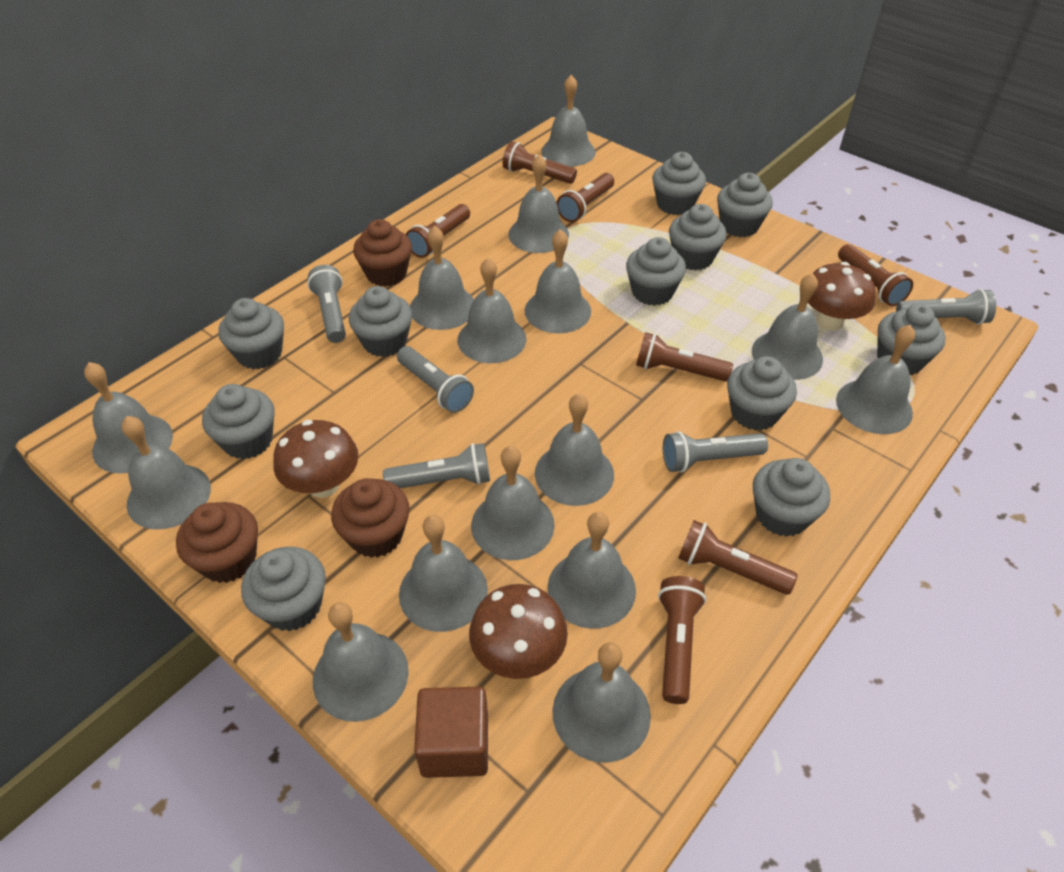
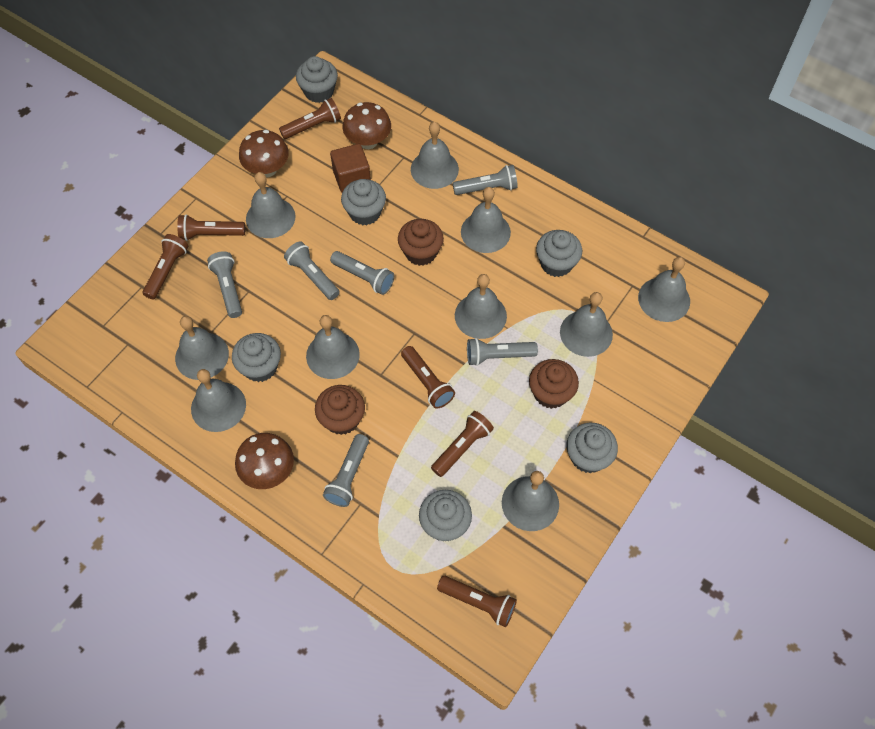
brown flashlight: 7 -> 6
grey bell: 15 -> 10
grey cupcake: 11 -> 6
grey flashlight: 5 -> 6

